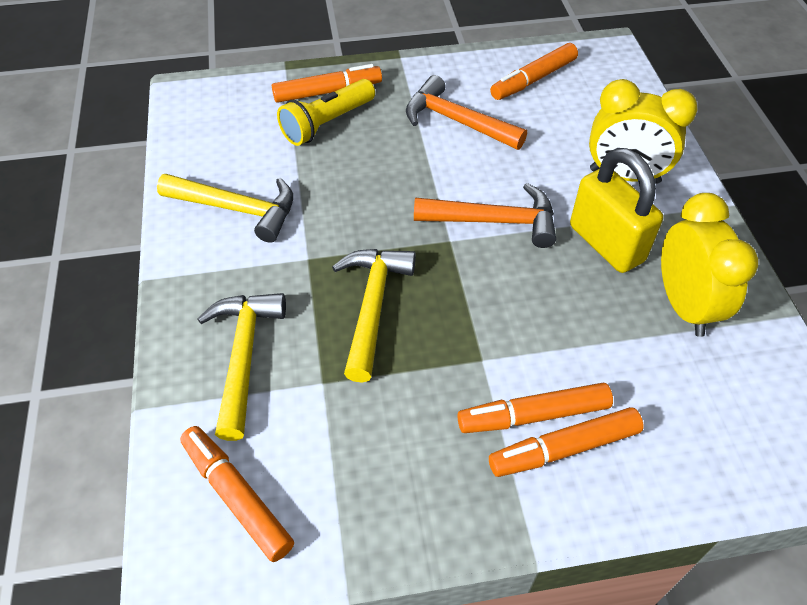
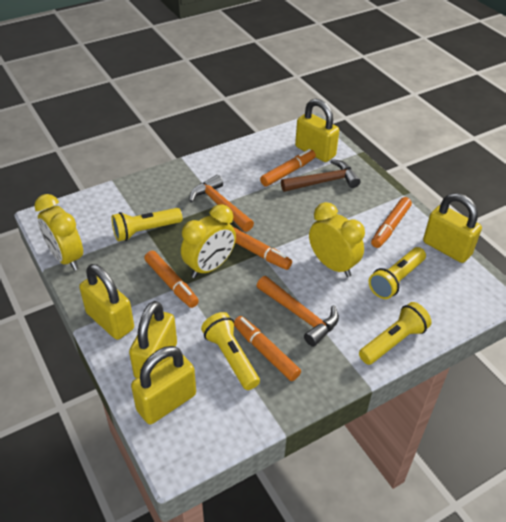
brown hammer: 0 -> 1
yellow clock: 2 -> 3
yellow flashlight: 1 -> 4
yellow hammer: 3 -> 0
yellow padlock: 1 -> 5

